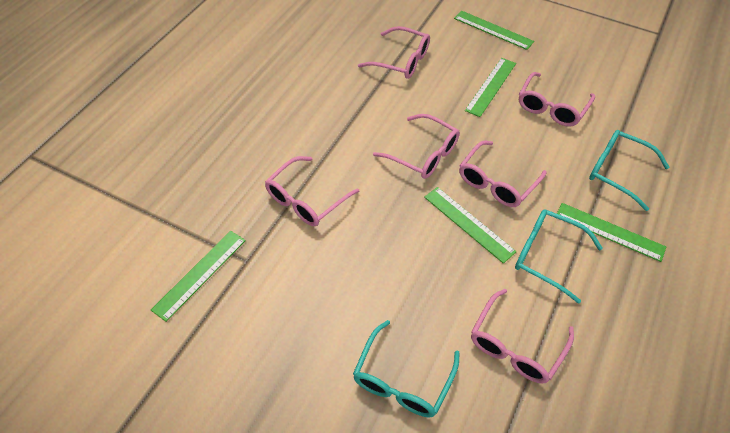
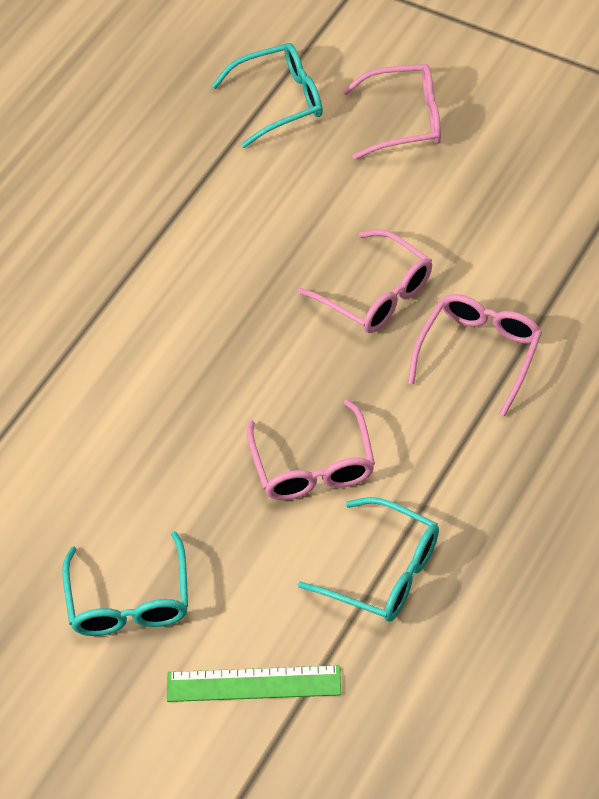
green ruler: 5 -> 1
pink glasses: 6 -> 4

